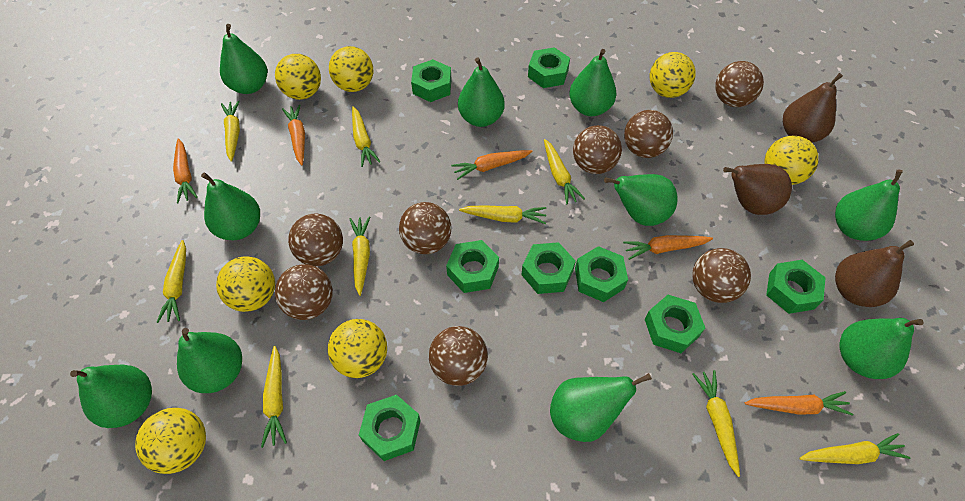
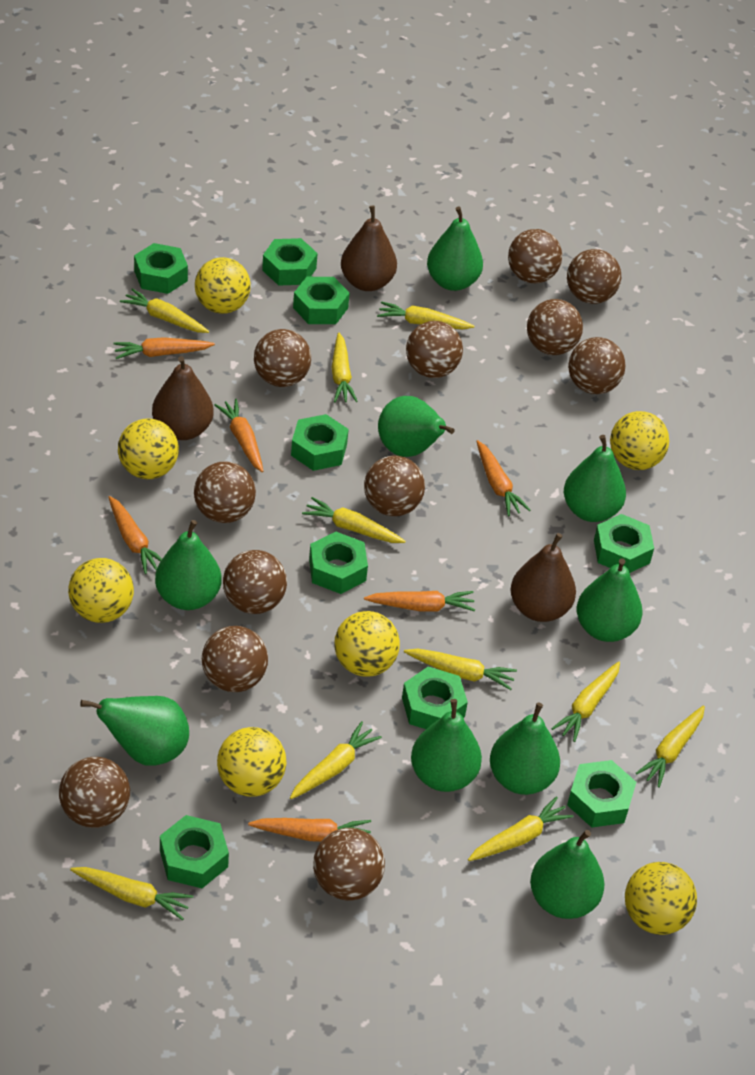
brown ball: 8 -> 12
green nut: 8 -> 9
green pear: 10 -> 9
orange carrot: 5 -> 6
yellow carrot: 9 -> 10

